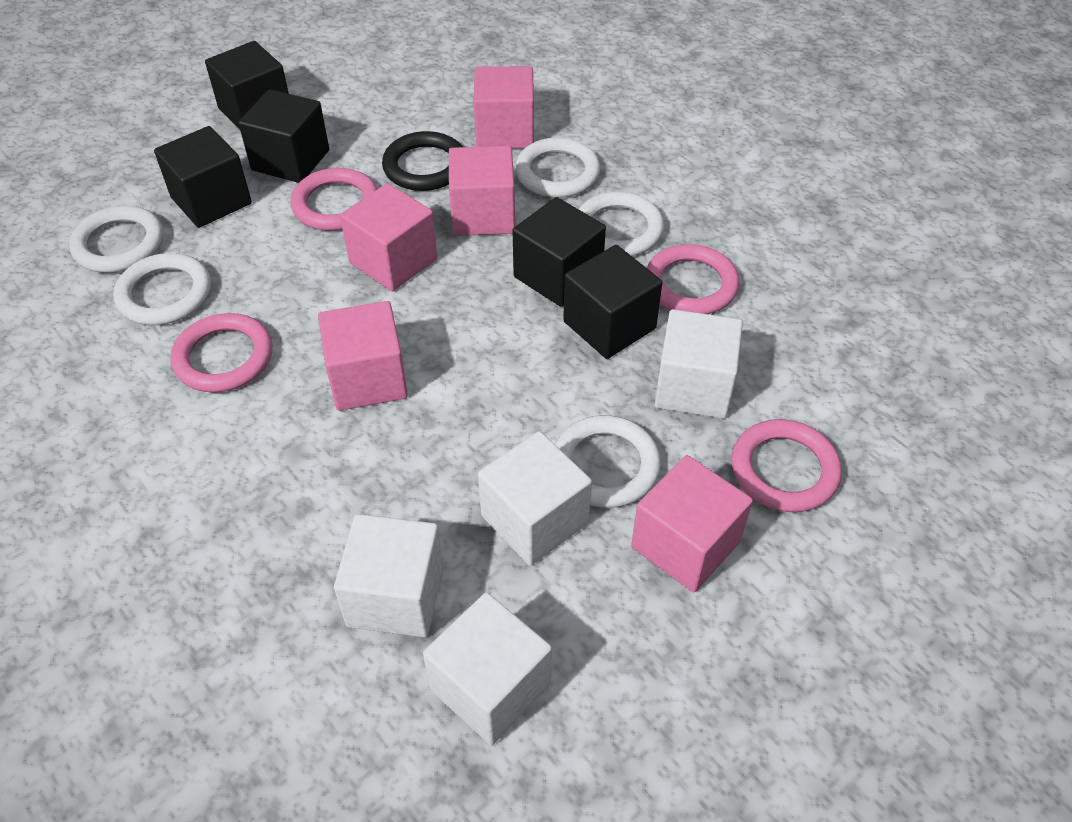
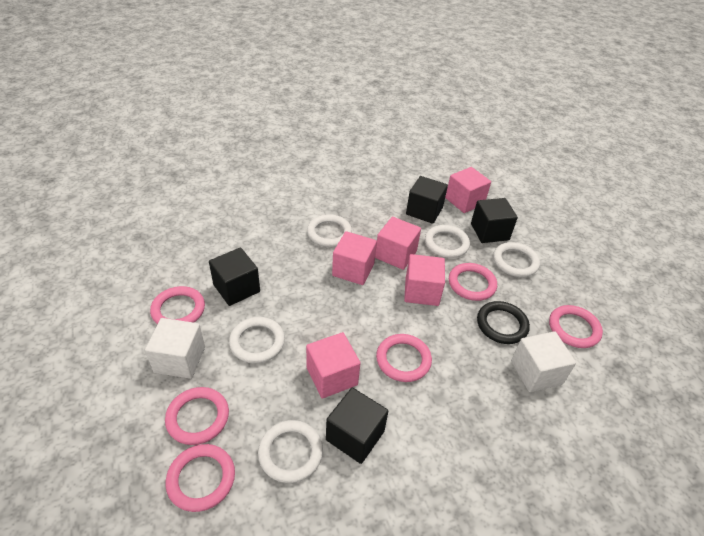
black cube: 5 -> 4
pink ring: 4 -> 6
white cube: 4 -> 2

